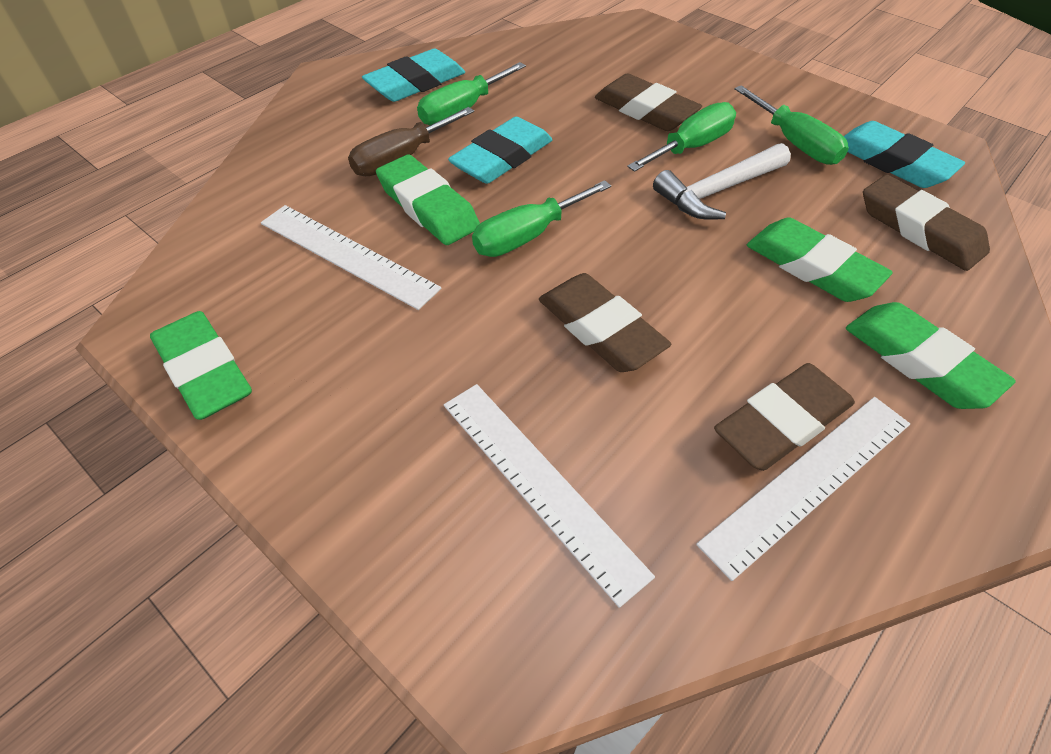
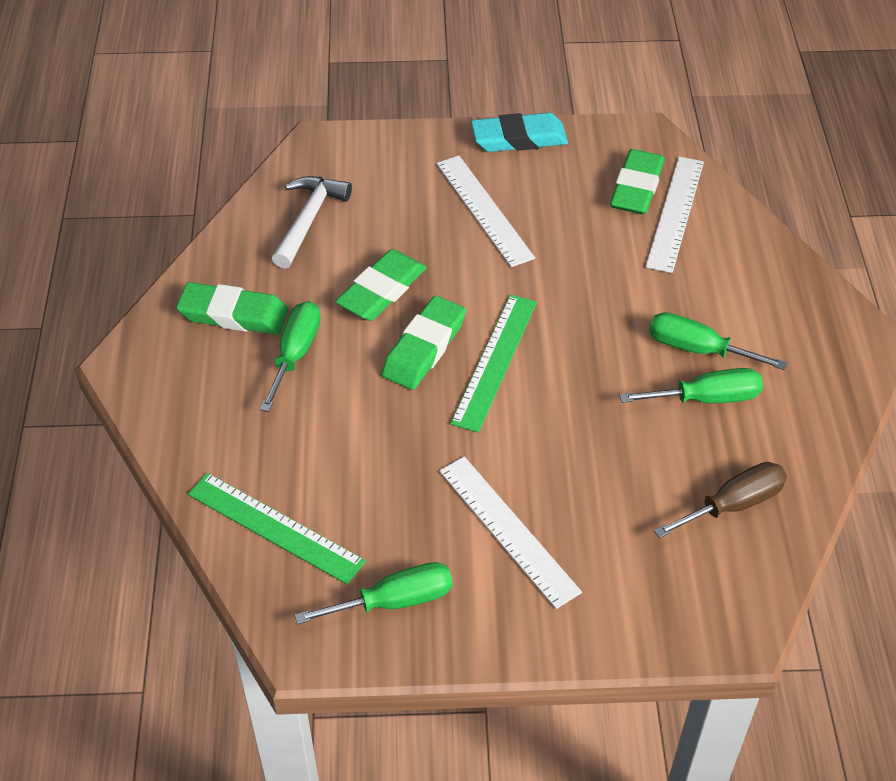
brown eraser: 4 -> 0
green ruler: 0 -> 2
turquoise eraser: 3 -> 1

